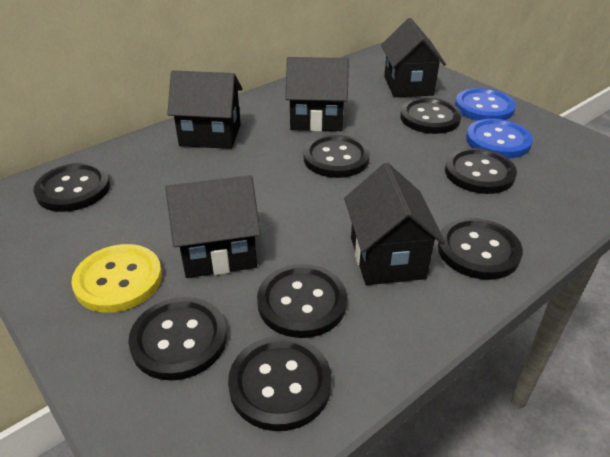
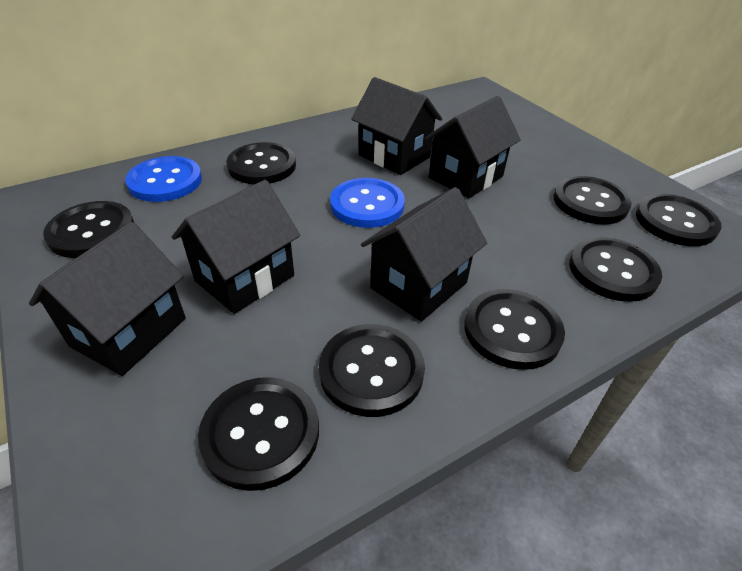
yellow button: 1 -> 0

